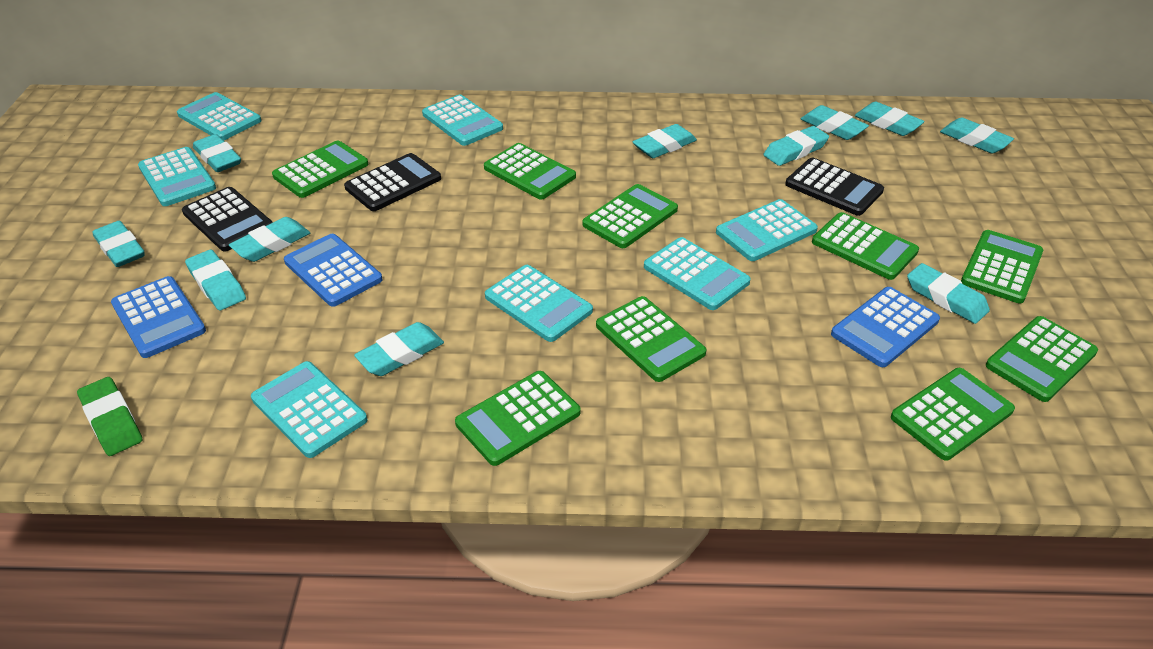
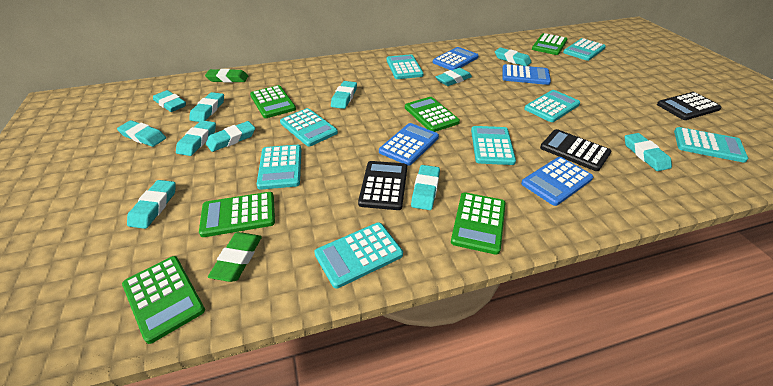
blue calculator: 3 -> 4
green calculator: 9 -> 6
green eraser: 1 -> 2
turquoise calculator: 7 -> 8

